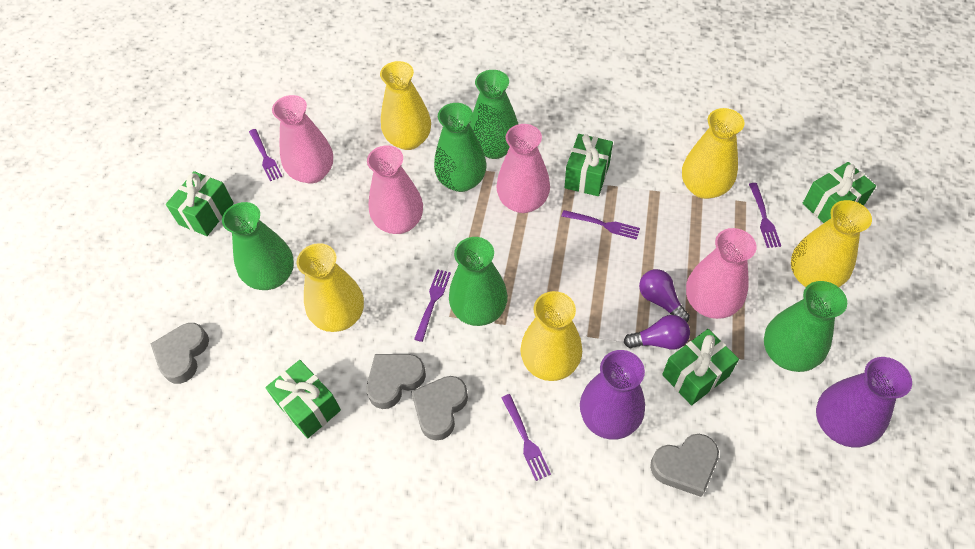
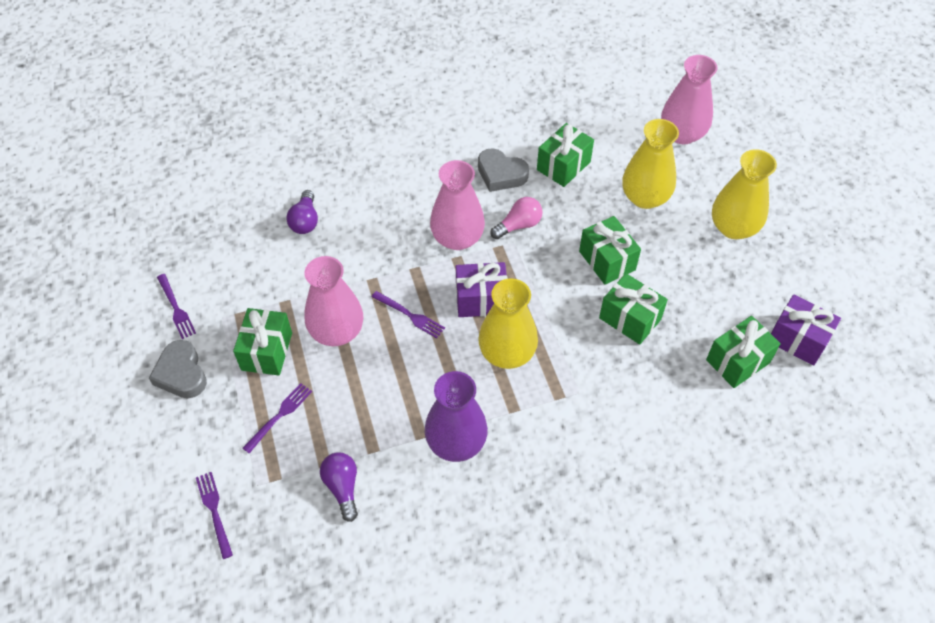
green vase: 5 -> 0
grey heart: 4 -> 2
pink light bulb: 0 -> 1
pink vase: 4 -> 3
purple fork: 5 -> 4
purple gift: 0 -> 2
purple vase: 2 -> 1
yellow vase: 5 -> 3

